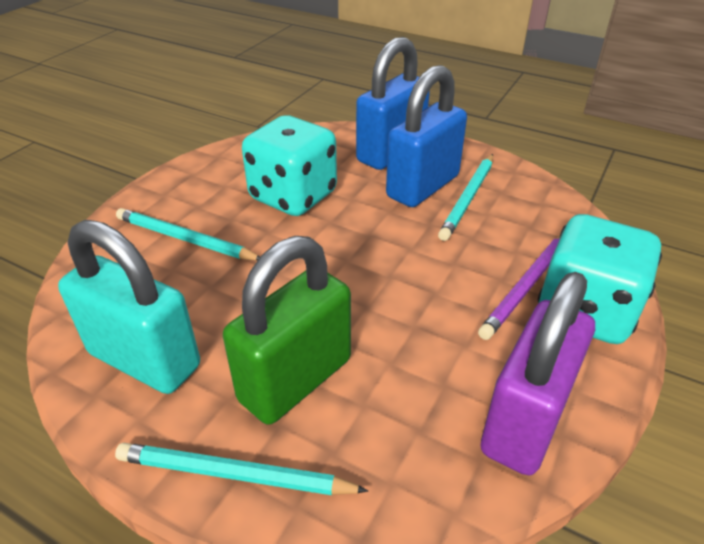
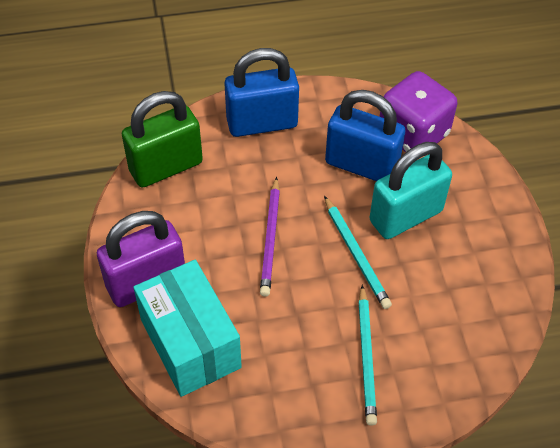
purple dice: 0 -> 1
turquoise box: 0 -> 1
turquoise dice: 2 -> 0
turquoise pencil: 3 -> 2

